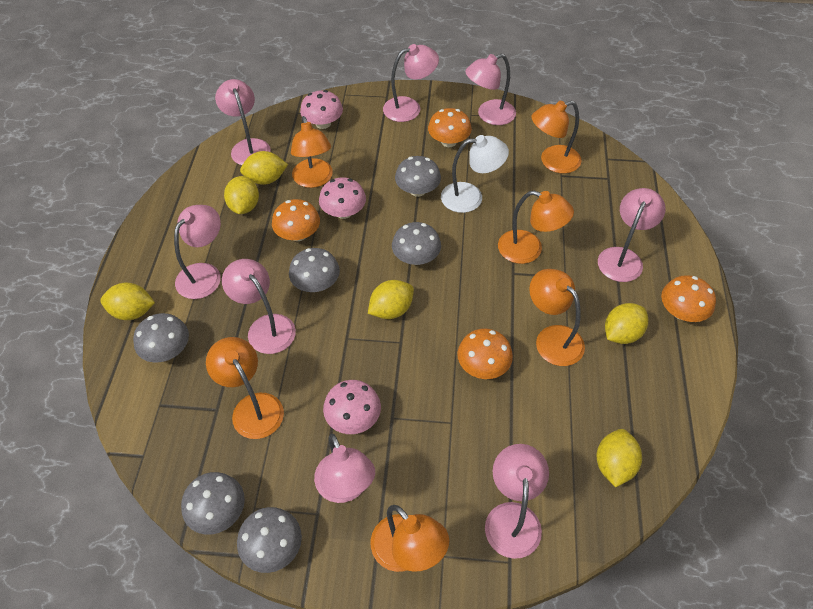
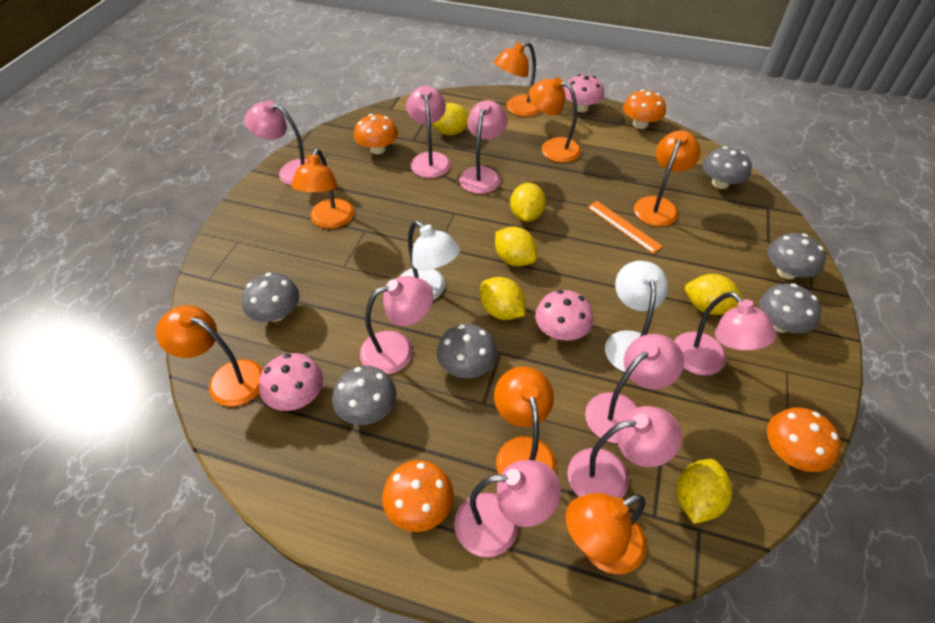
orange lamp: 6 -> 7
orange ruler: 0 -> 1
white lamp: 1 -> 2

